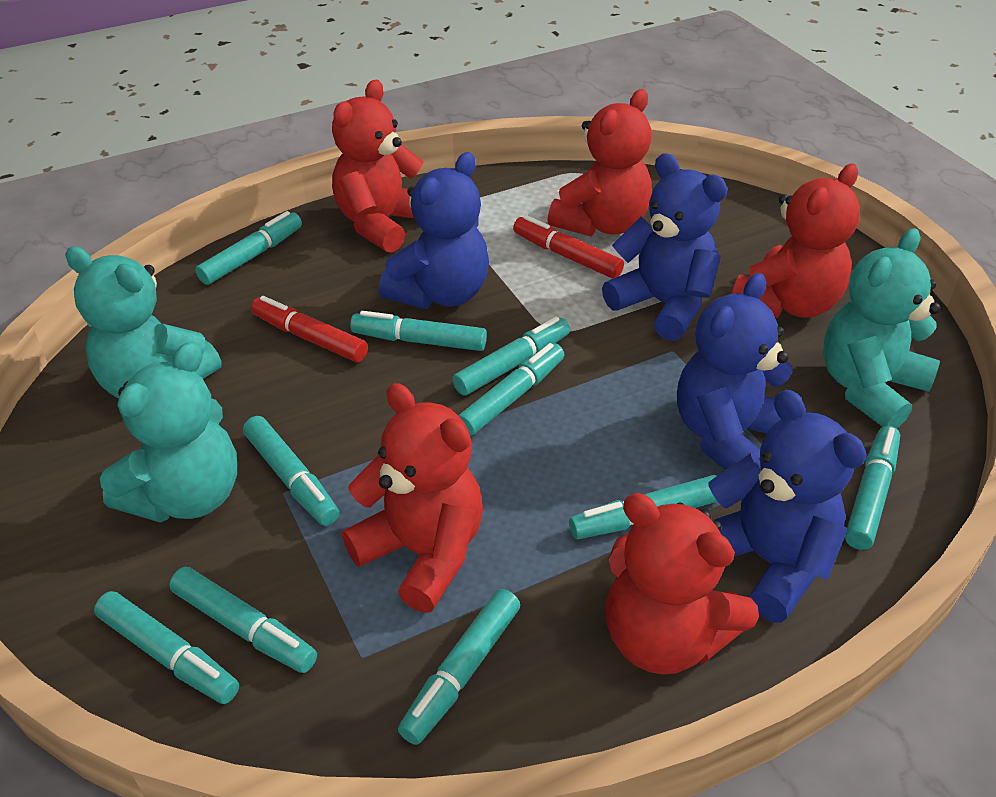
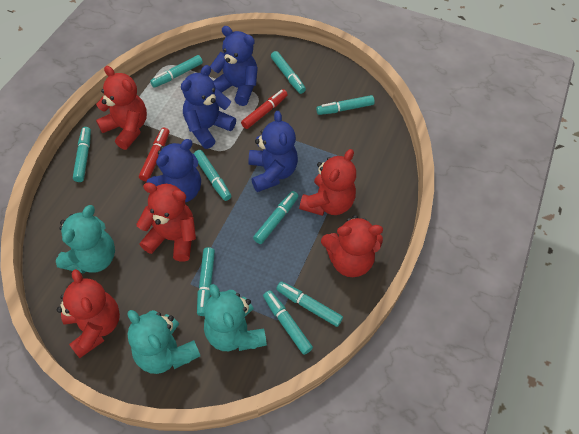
turquoise marker: 10 -> 9

